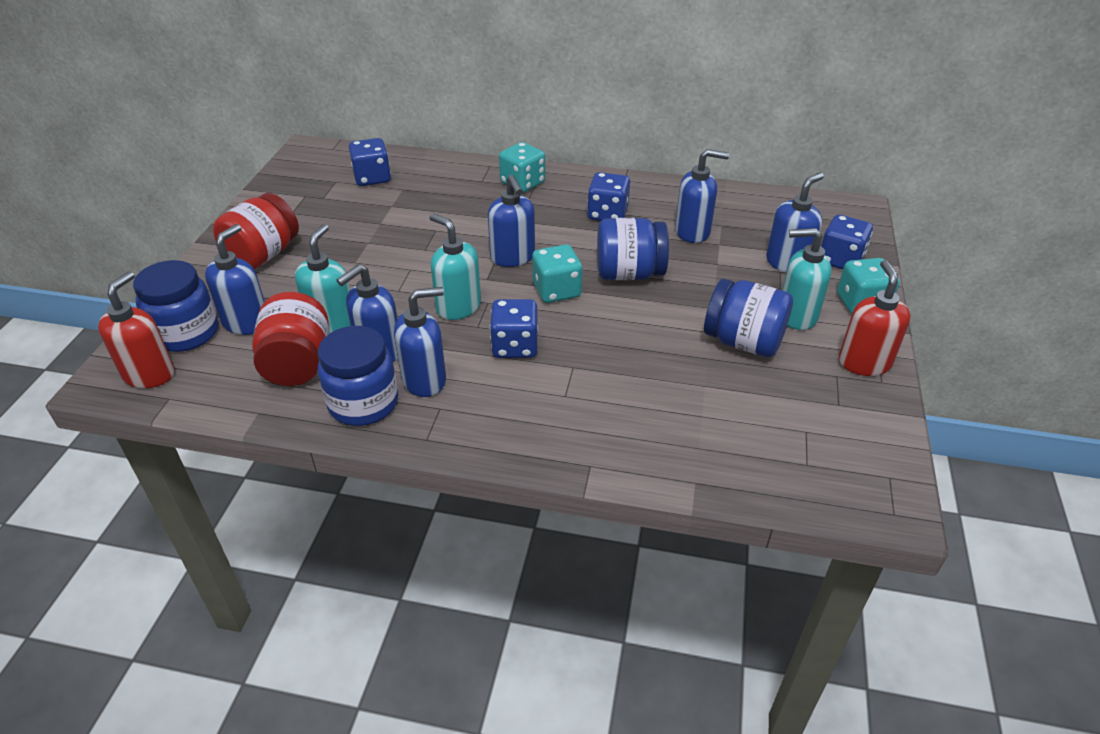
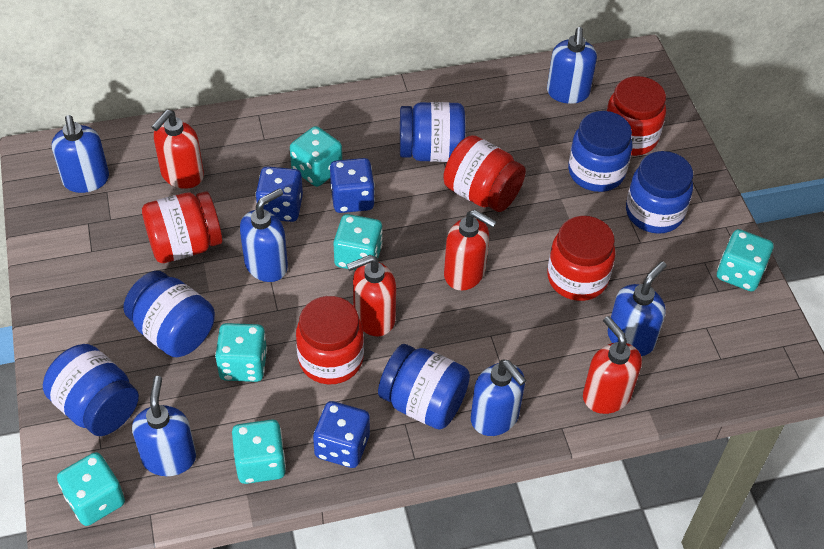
blue dice: 4 -> 3
blue jar: 4 -> 6
red jar: 2 -> 5
red soap dispenser: 2 -> 4
turquoise dice: 3 -> 6
turquoise soap dispenser: 3 -> 0

